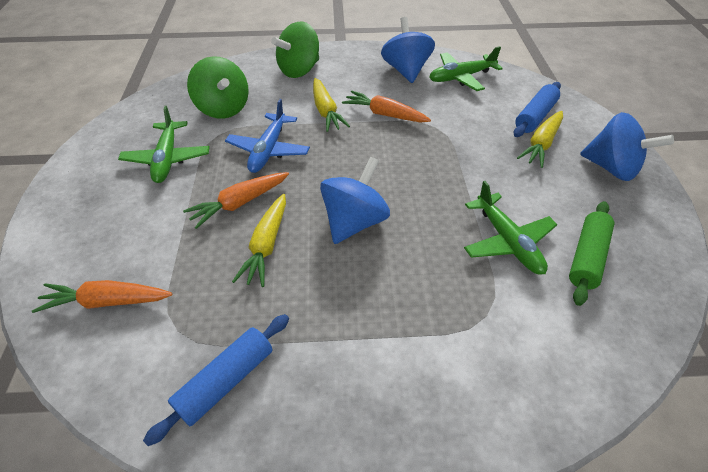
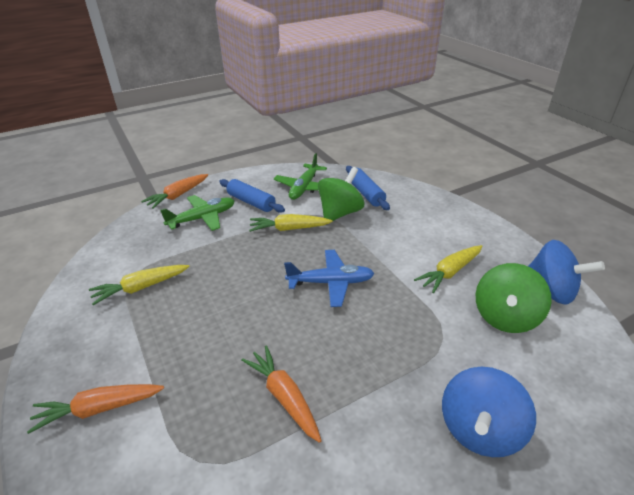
blue spinning top: 3 -> 2
green plane: 3 -> 2
green rolling pin: 1 -> 0

